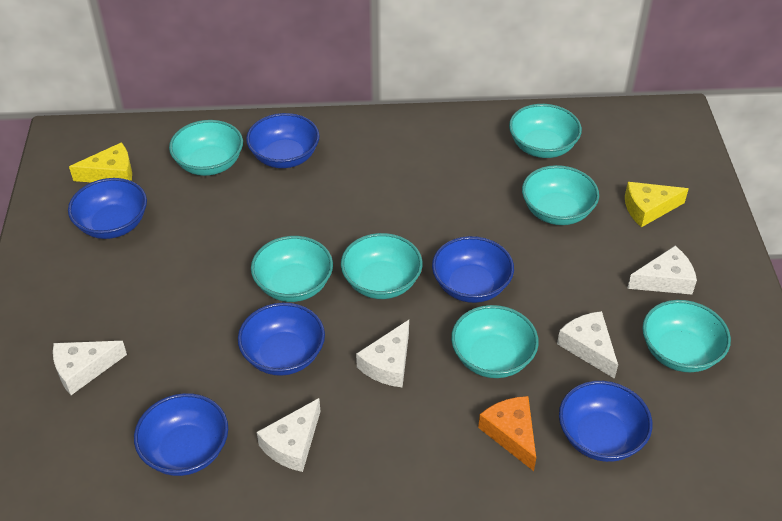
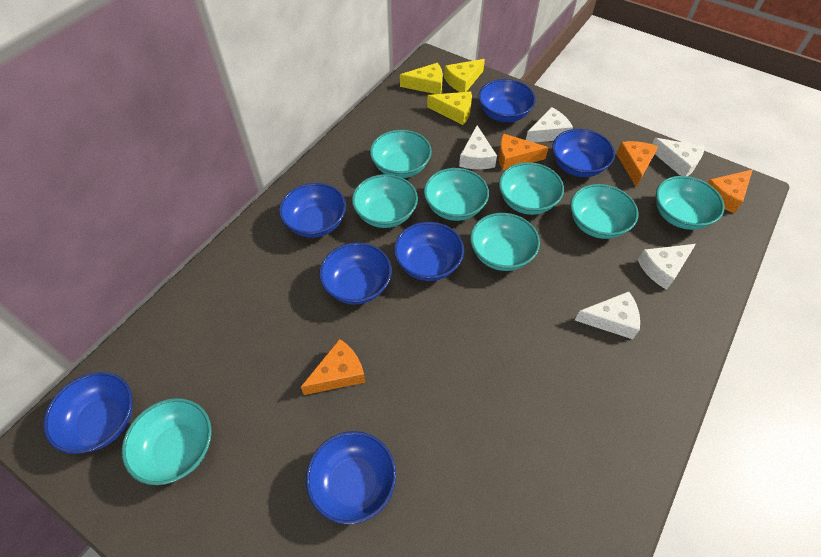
blue bowl: 6 -> 7
orange cheese: 1 -> 4
turquoise bowl: 7 -> 8
yellow cheese: 2 -> 3

